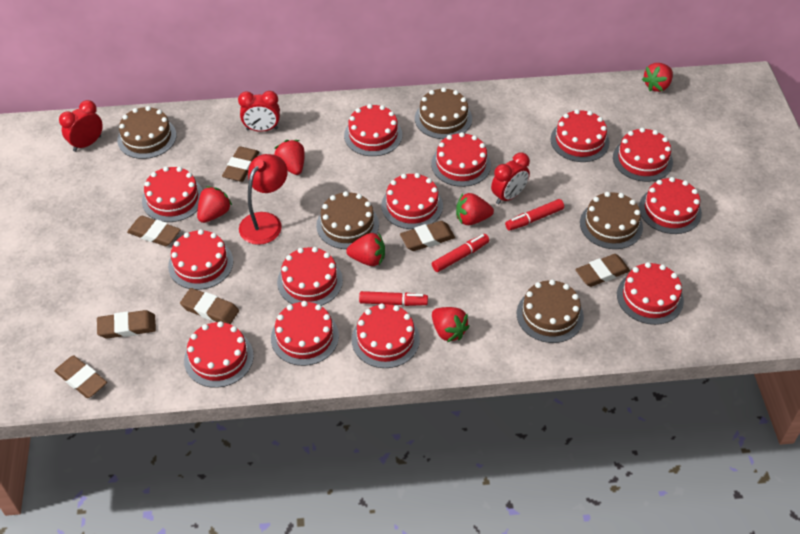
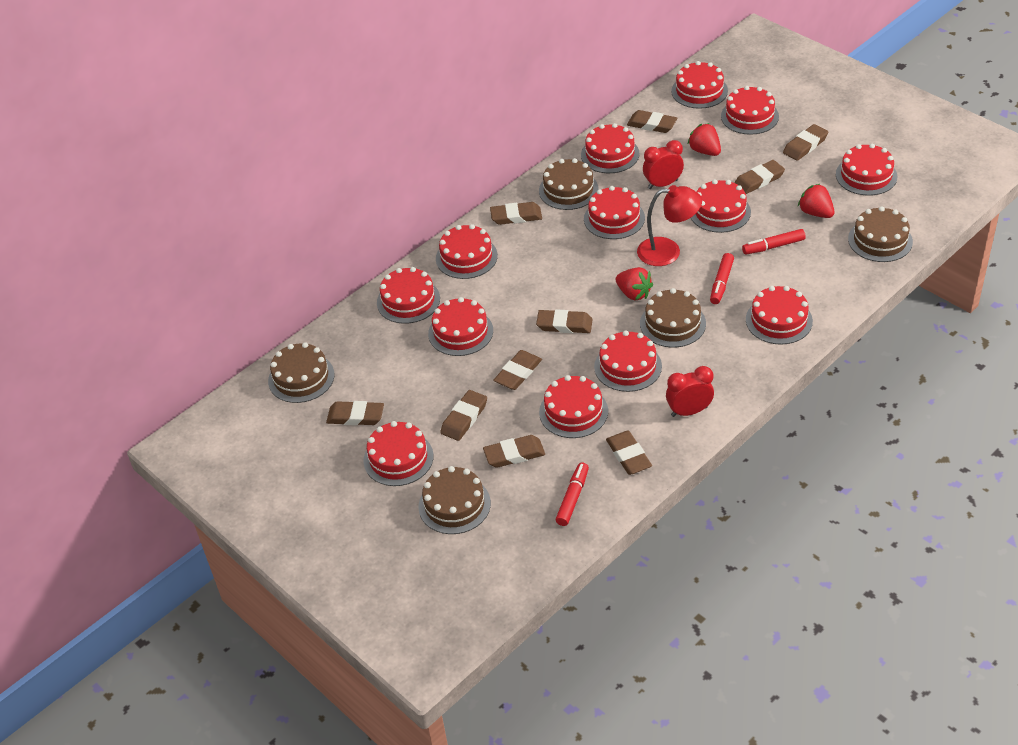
brown eraser: 7 -> 10
red clock: 3 -> 2
red strawberry: 6 -> 3

